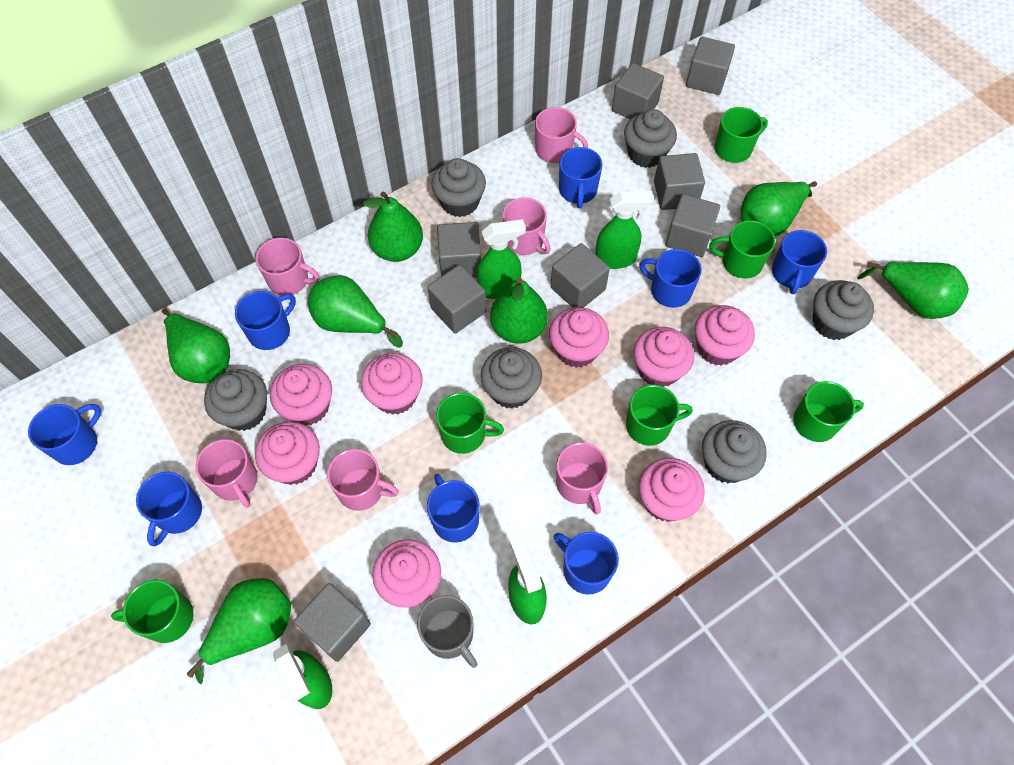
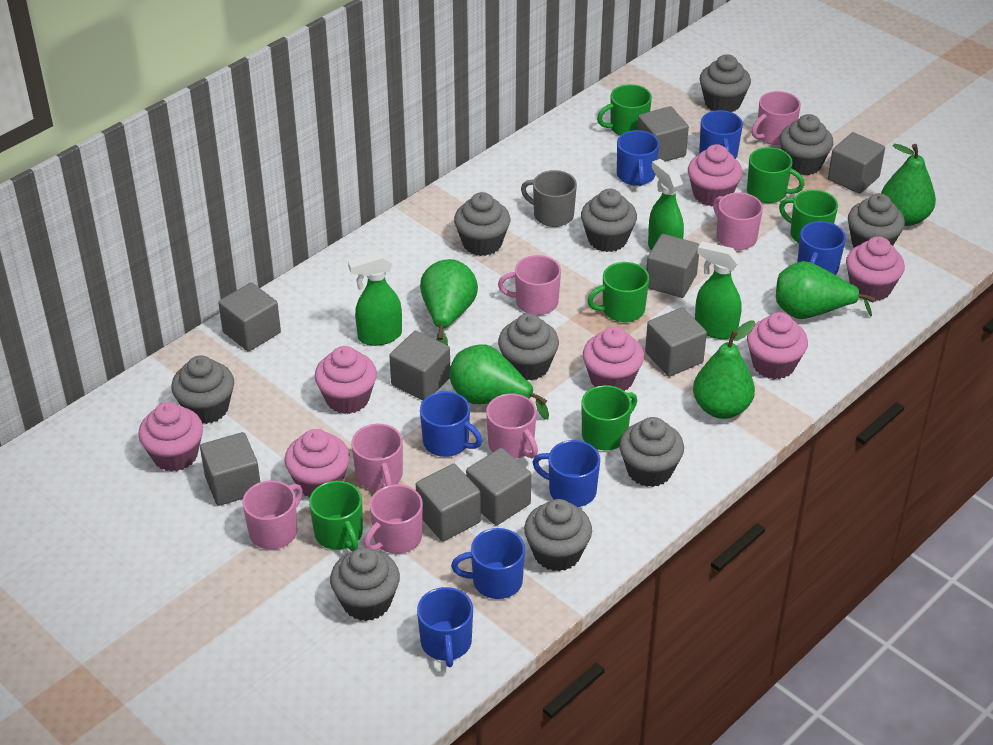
blue mug: 8 -> 7
green pear: 7 -> 5
green spray bottle: 4 -> 3
grey cube: 8 -> 9
grey cupcake: 6 -> 10
pink cupcake: 8 -> 7
pink mug: 6 -> 7

